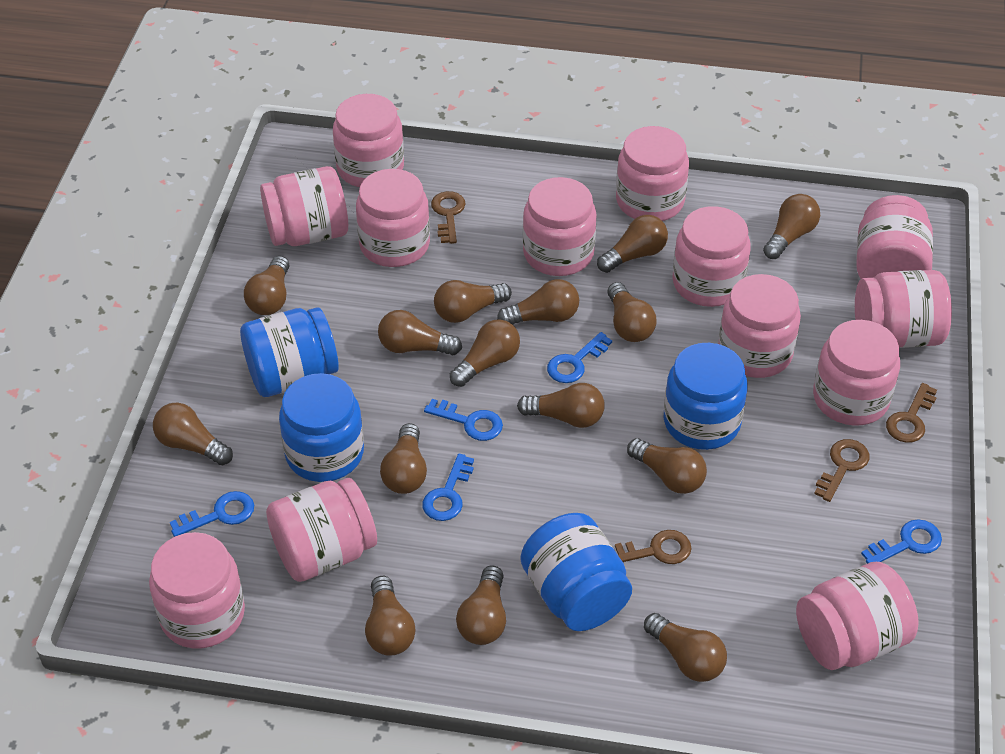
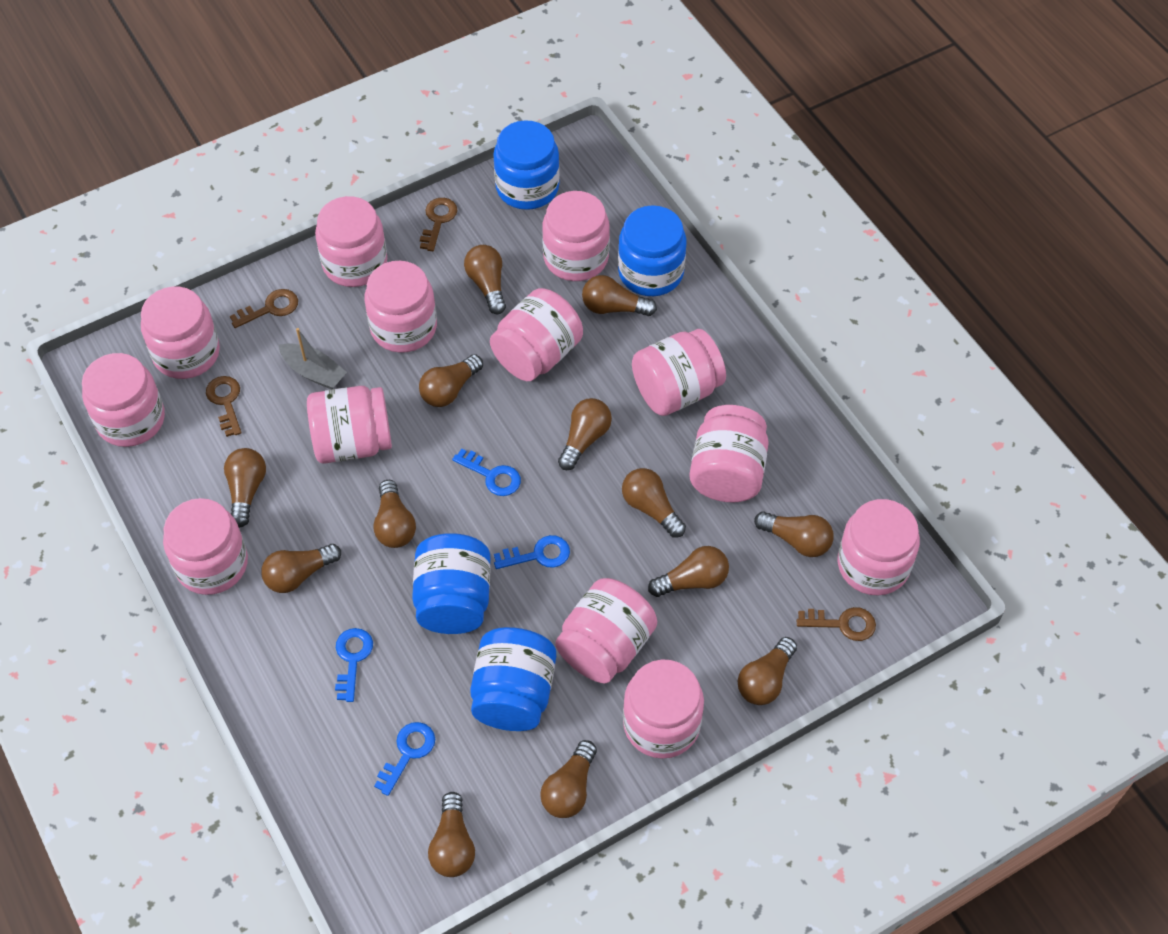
blue key: 5 -> 4
brown light bulb: 15 -> 13
grey boat: 0 -> 1

